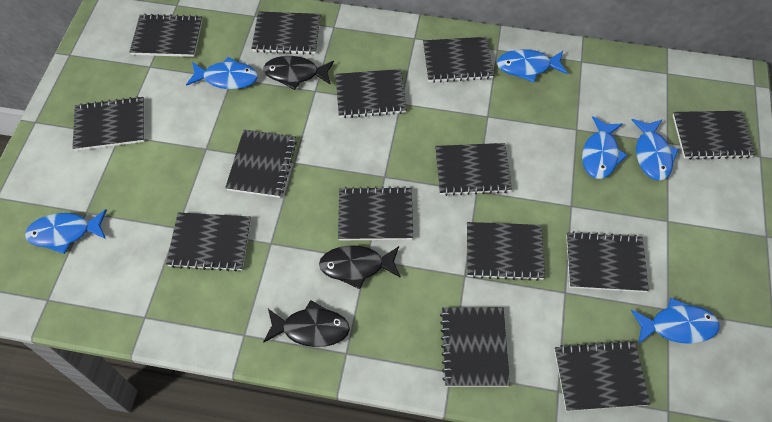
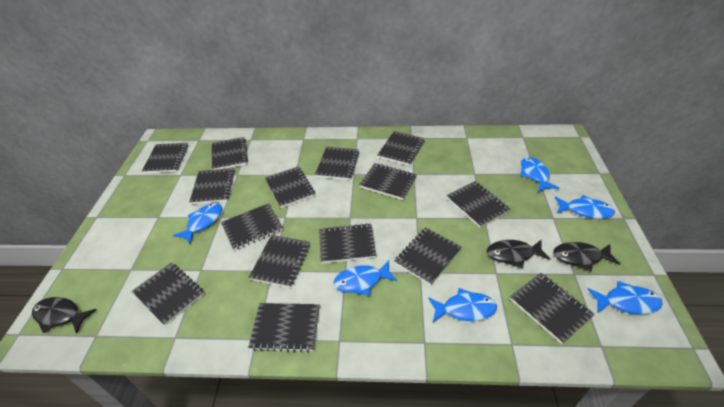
black notebook: 14 -> 15

